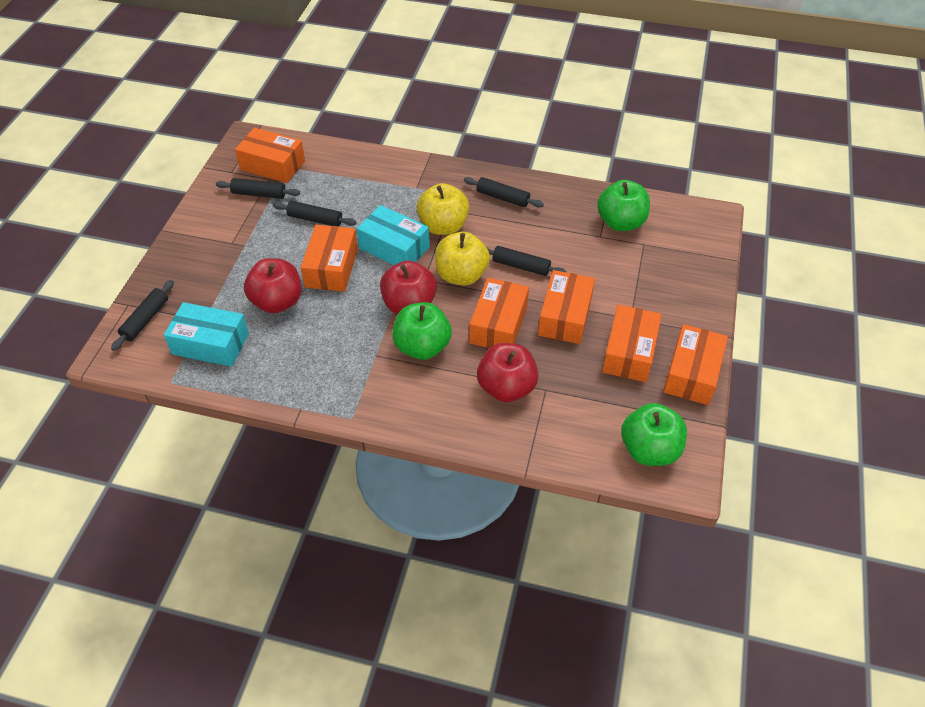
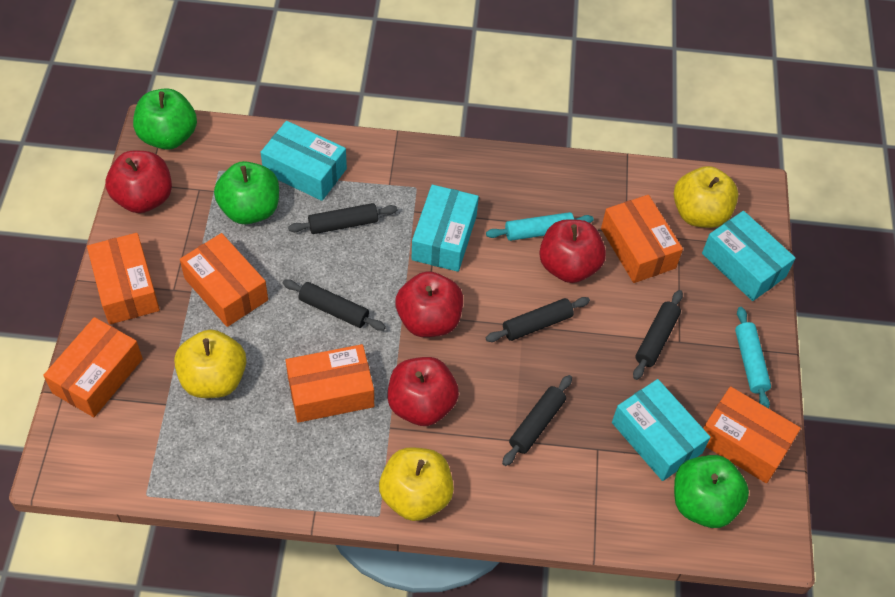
red apple: 3 -> 4
turquoise box: 2 -> 4
turquoise rolling pin: 0 -> 2
yellow apple: 2 -> 3

